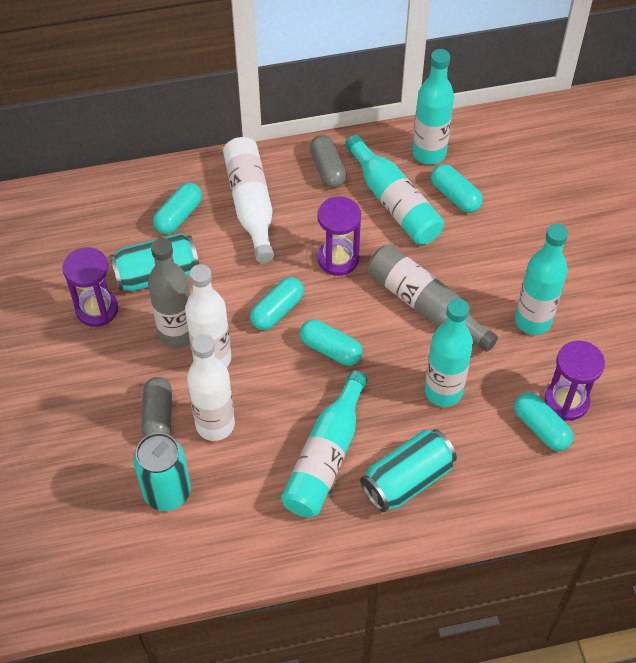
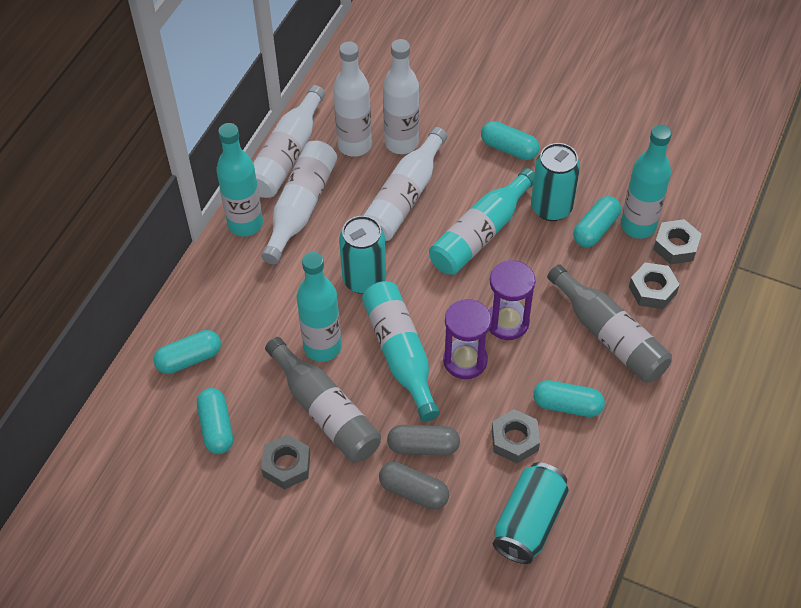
grey nut: 0 -> 4
purple hourglass: 3 -> 2
white bottle: 3 -> 5

